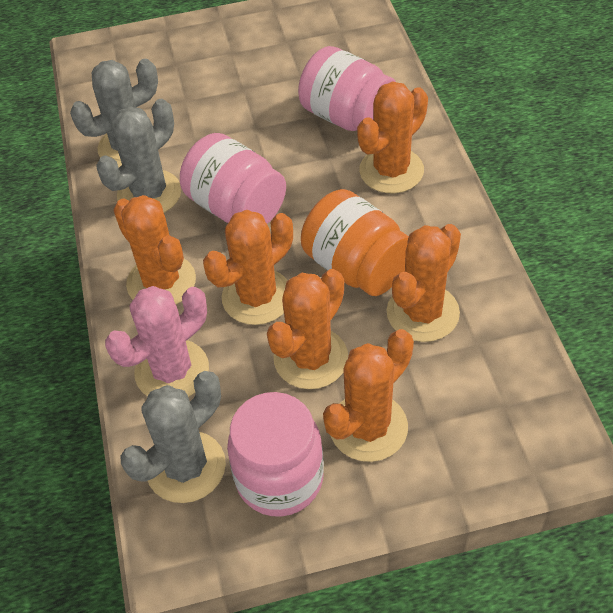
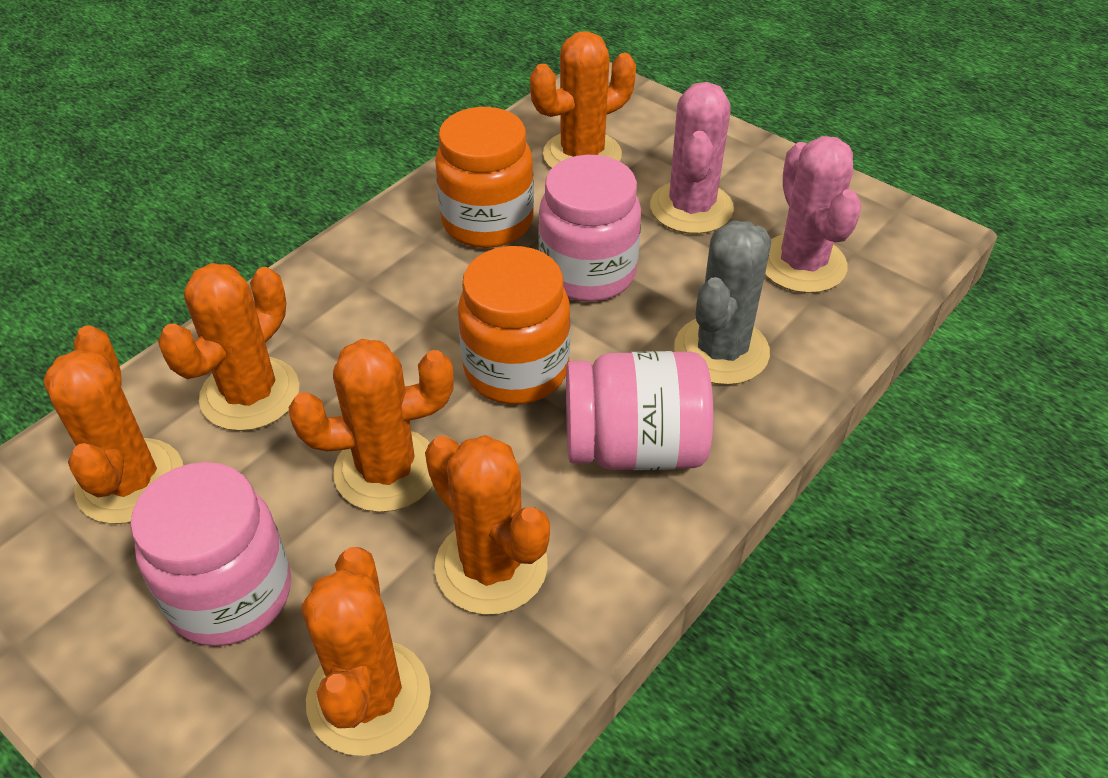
grey cactus: 3 -> 1
orange jar: 1 -> 2
pink cactus: 1 -> 2

